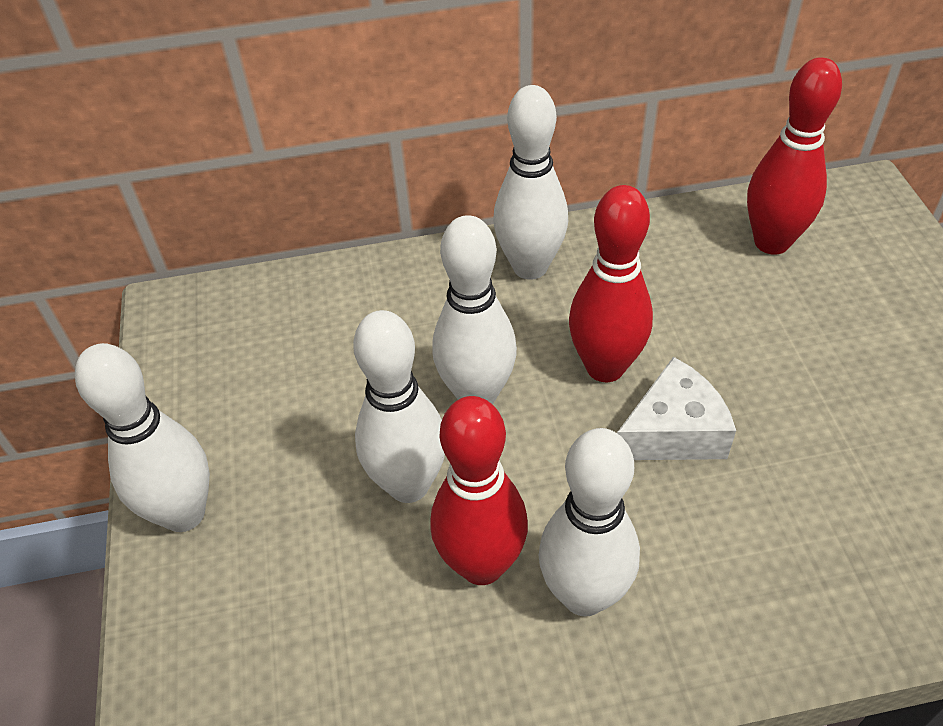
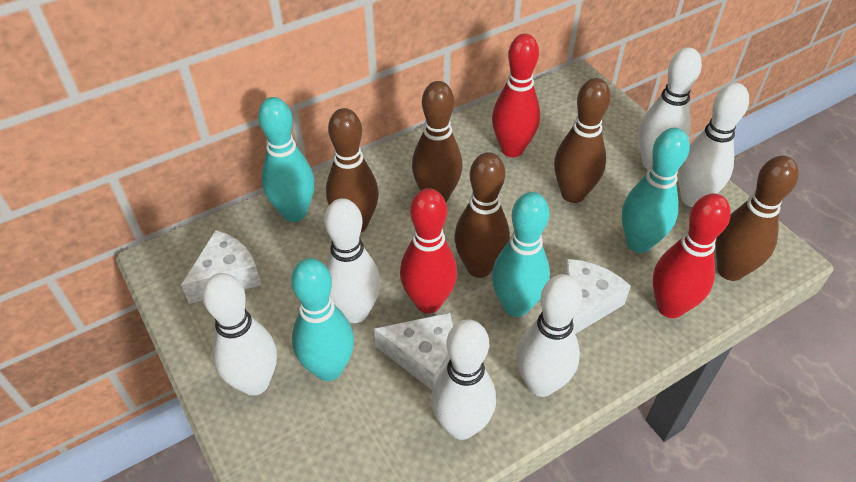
brown bowling pin: 0 -> 5
turquoise bowling pin: 0 -> 4
white bowling pin: 5 -> 6
white cheese: 1 -> 3

